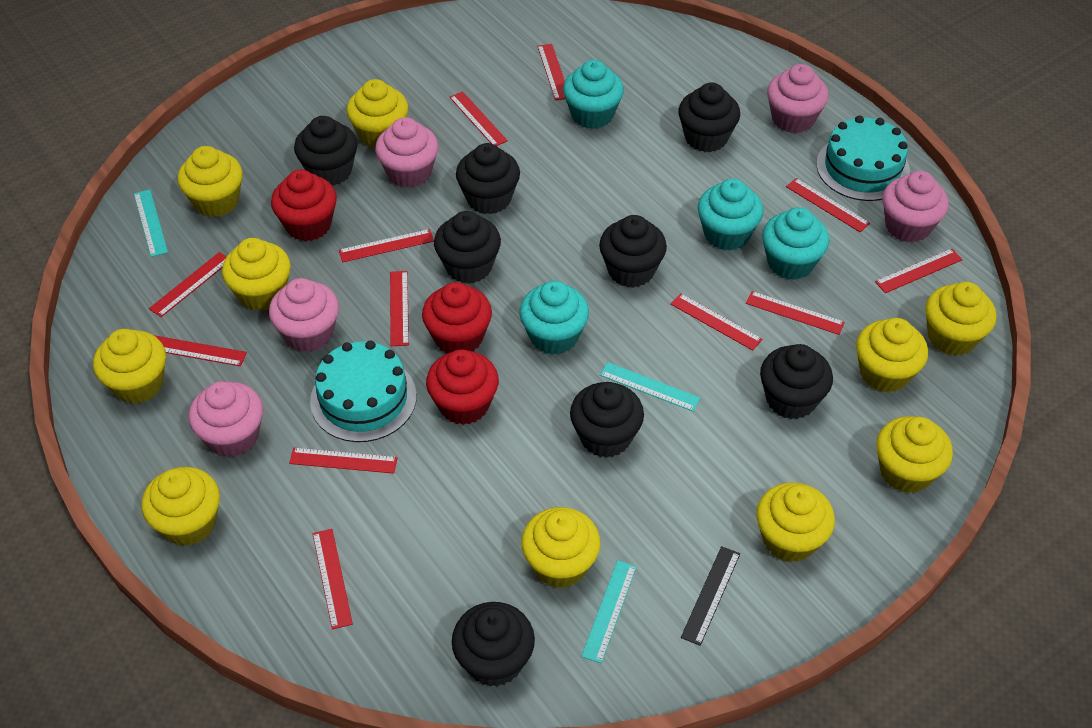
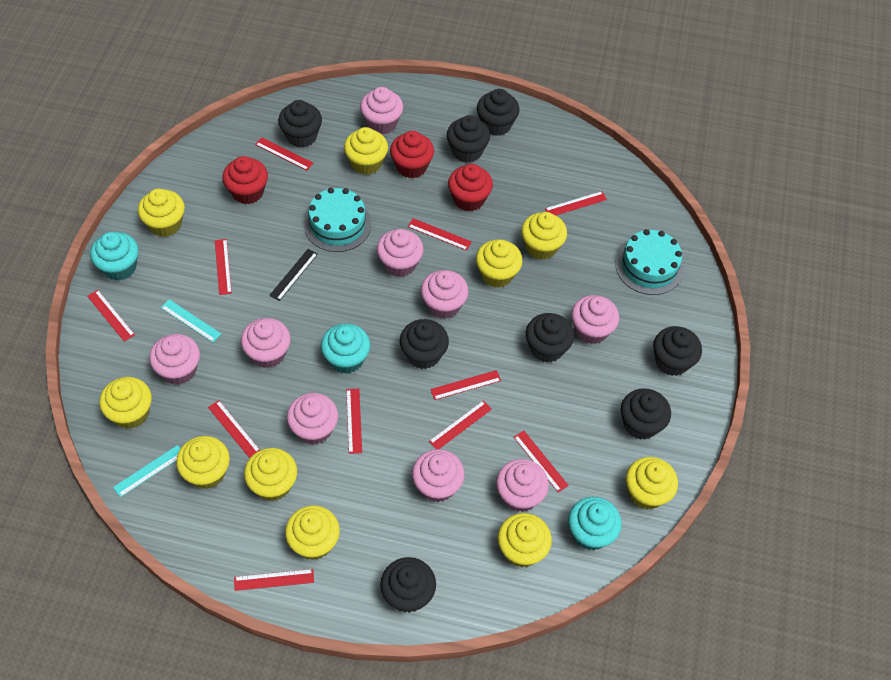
pink cupcake: 5 -> 9
red ruler: 12 -> 11
turquoise cupcake: 4 -> 3
turquoise ruler: 3 -> 2

